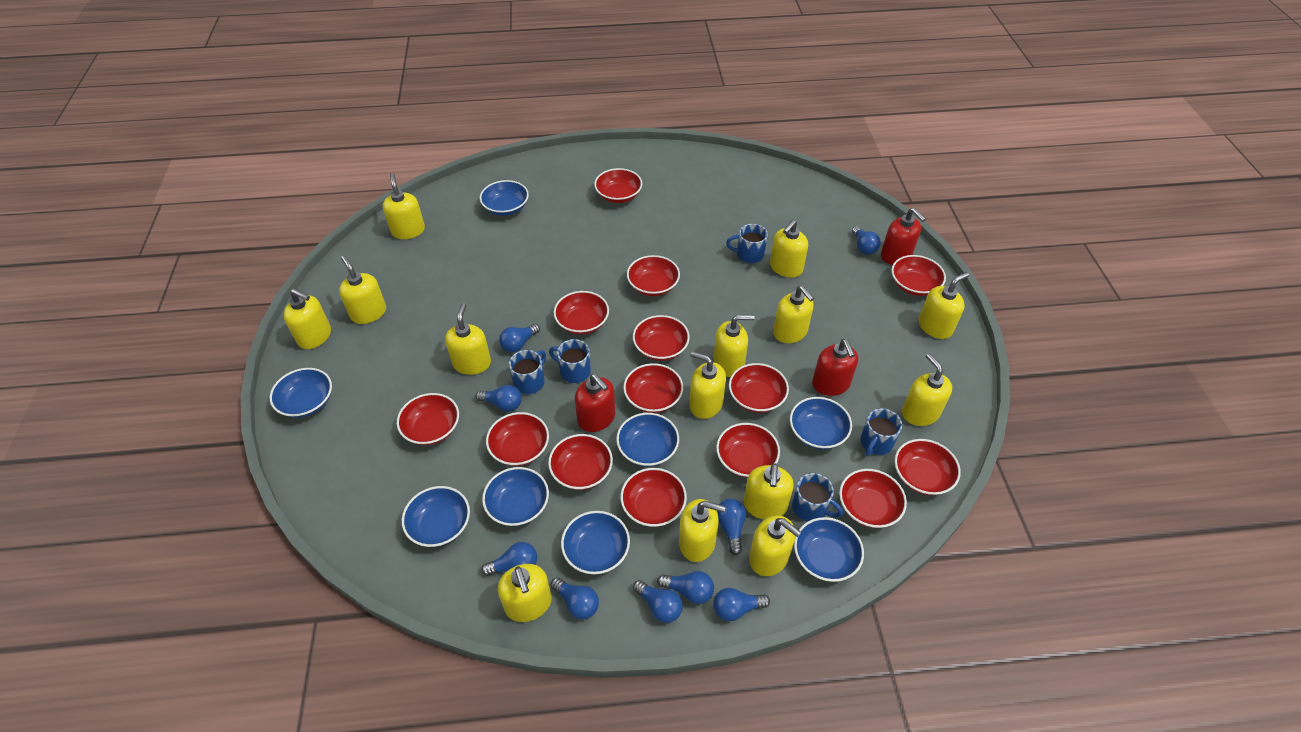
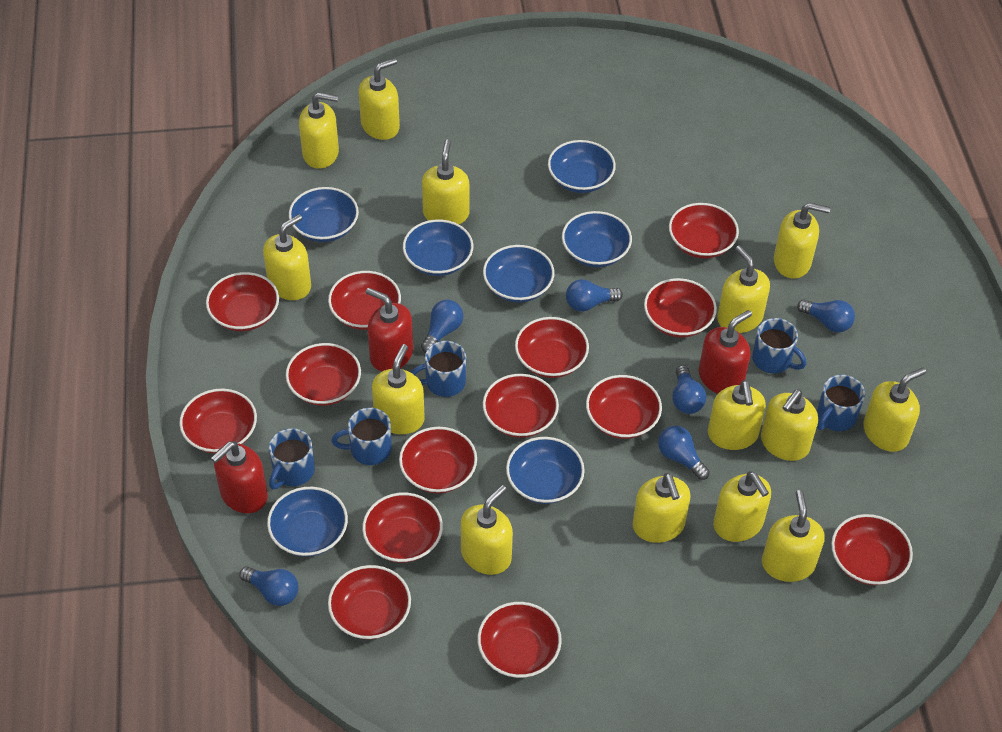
blue bowl: 8 -> 7
blue light bulb: 9 -> 6

